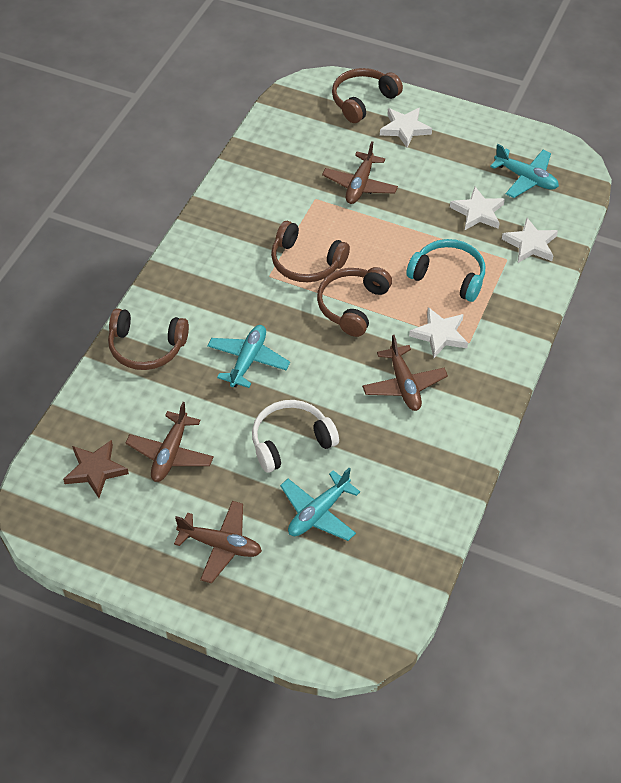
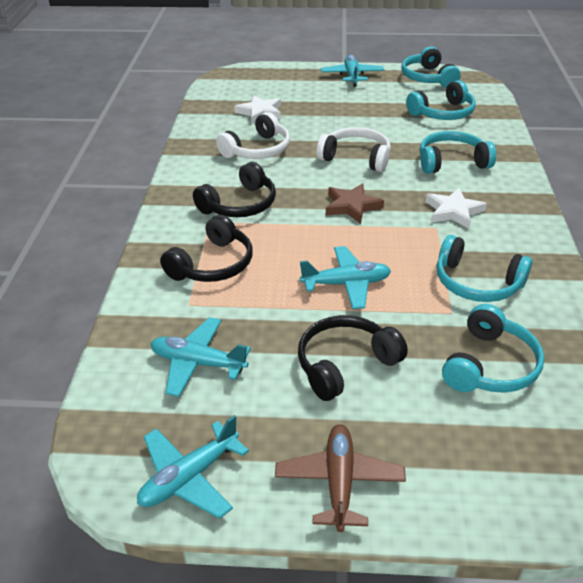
black headphones: 0 -> 3
brown headphones: 4 -> 0
brown plane: 4 -> 1
turquoise headphones: 1 -> 5
turquoise plane: 3 -> 4
white headphones: 1 -> 2
white star: 4 -> 2

